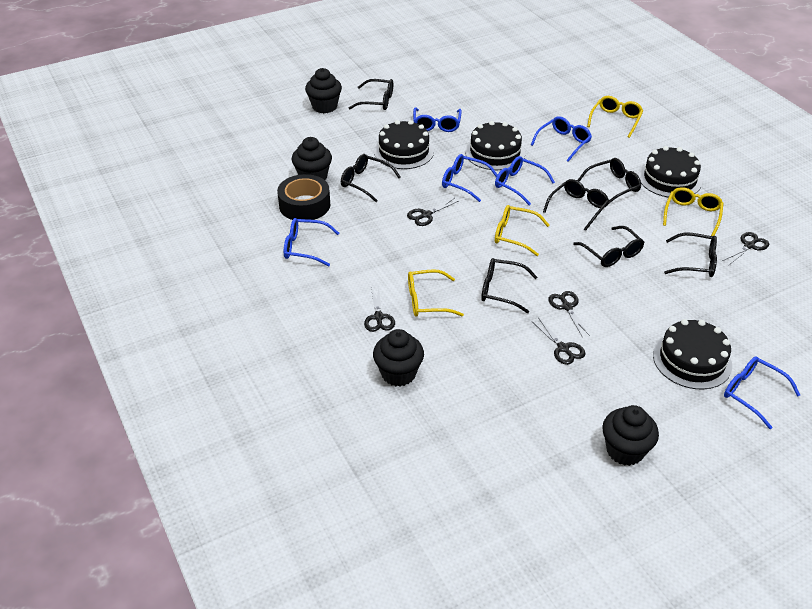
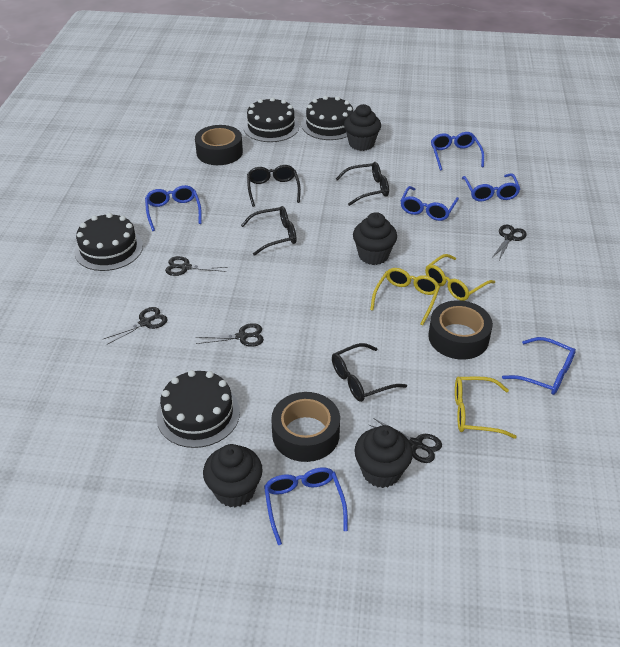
black glasses: 7 -> 4
black tape: 1 -> 3
yellow glasses: 4 -> 3

